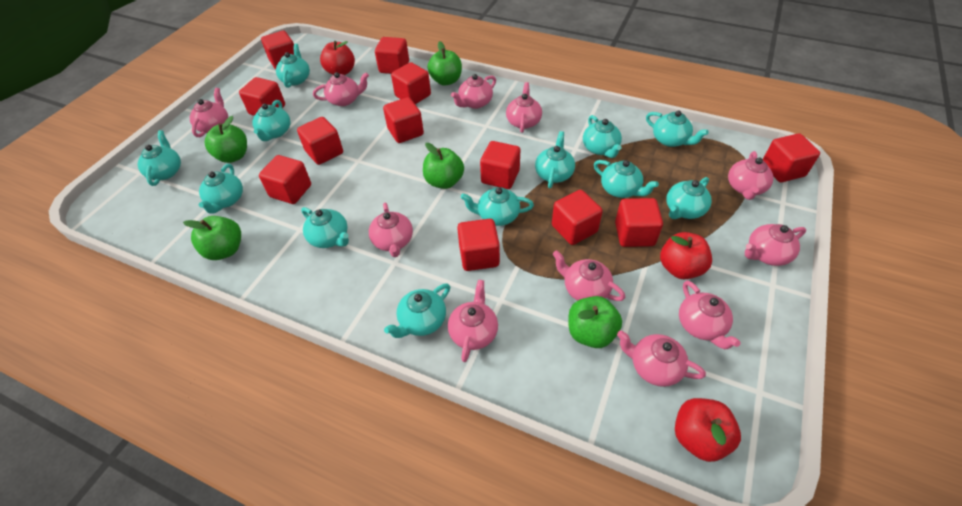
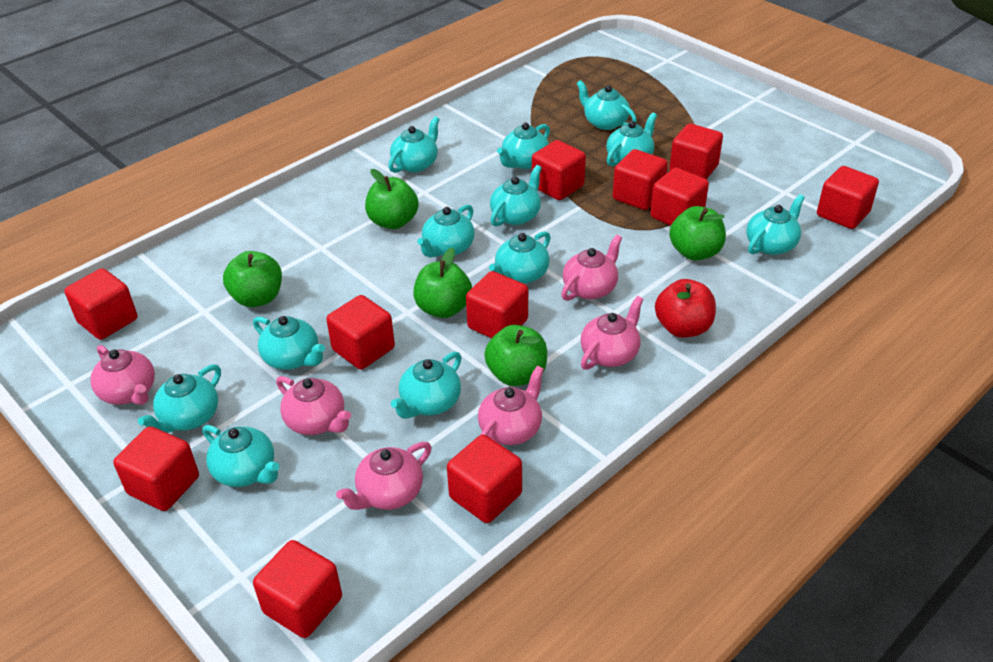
pink teapot: 11 -> 6
red apple: 3 -> 1
red cube: 12 -> 11

